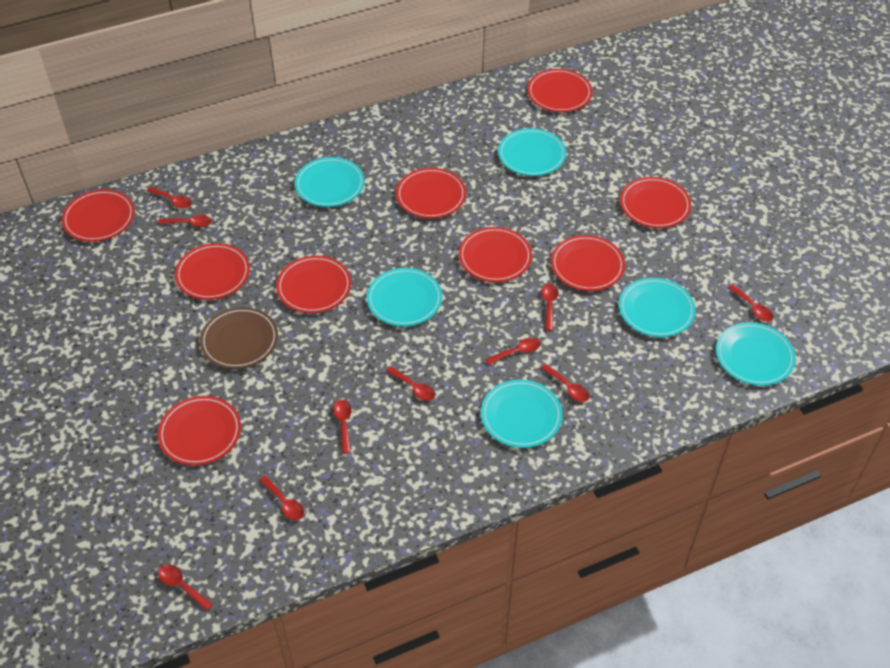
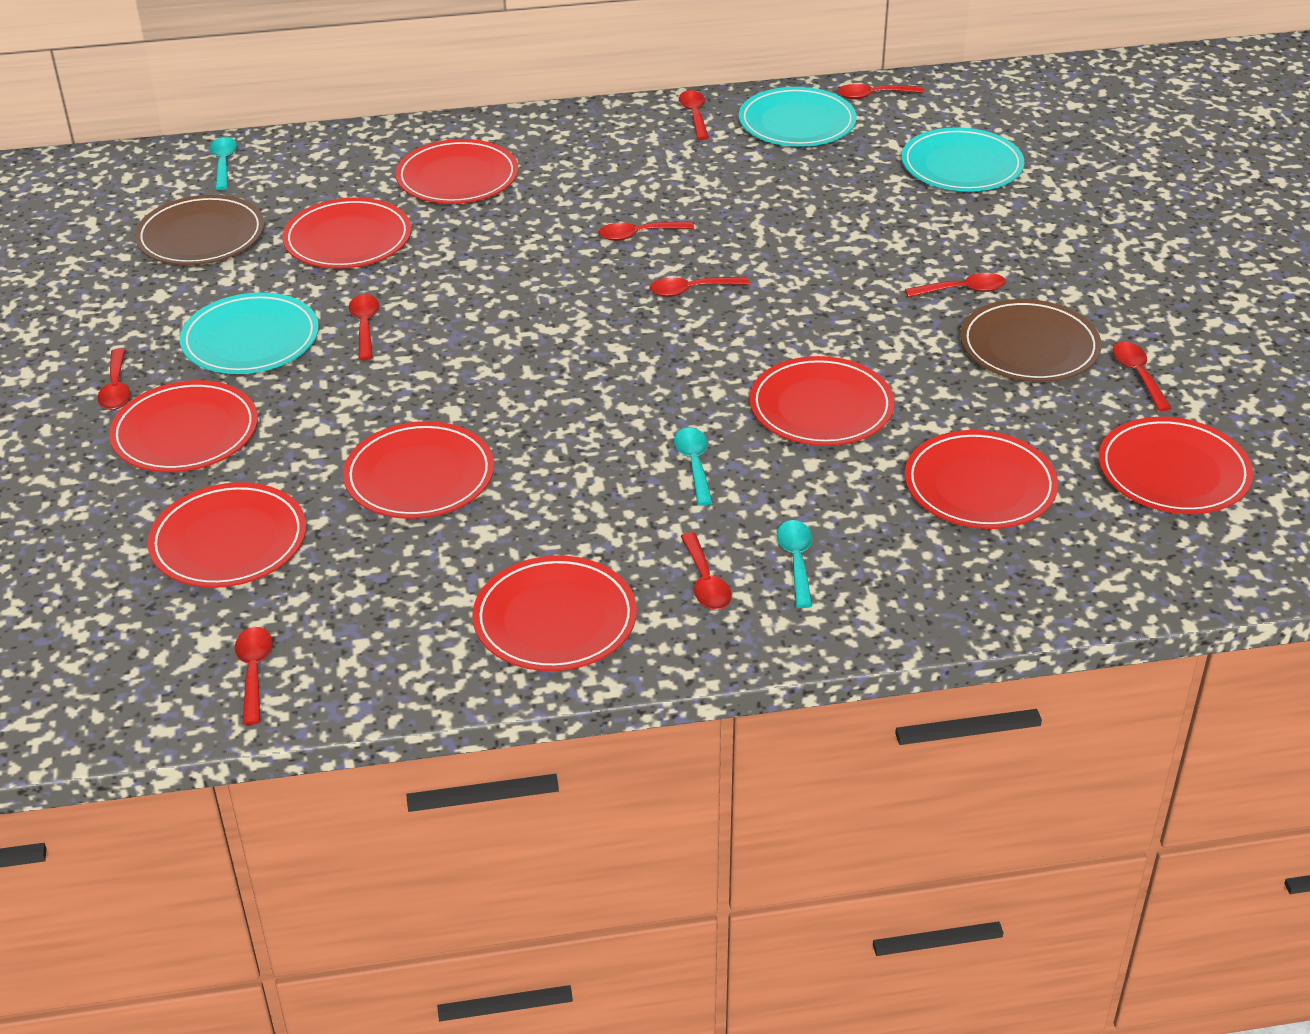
brown plate: 1 -> 2
turquoise plate: 6 -> 3
turquoise spoon: 0 -> 3

